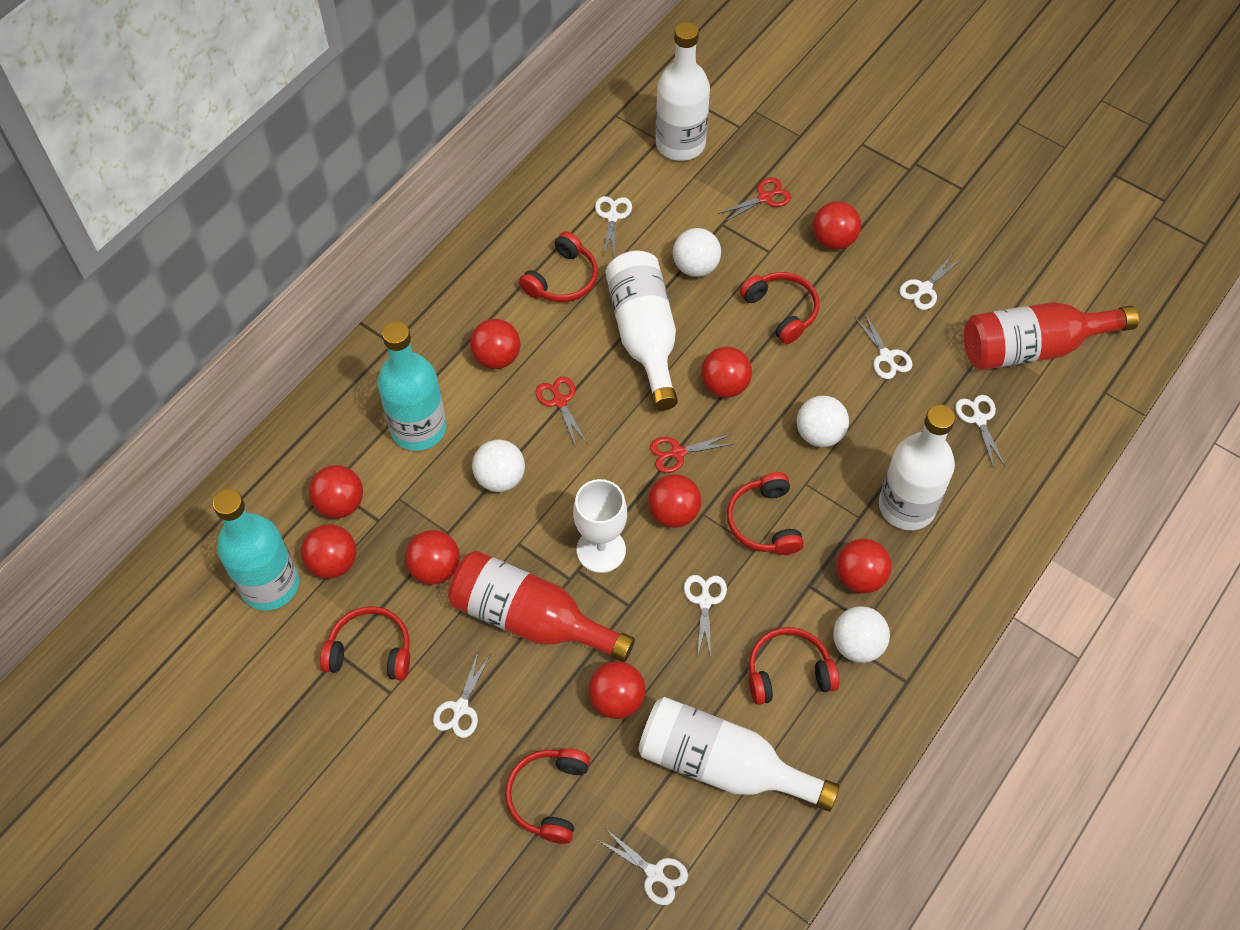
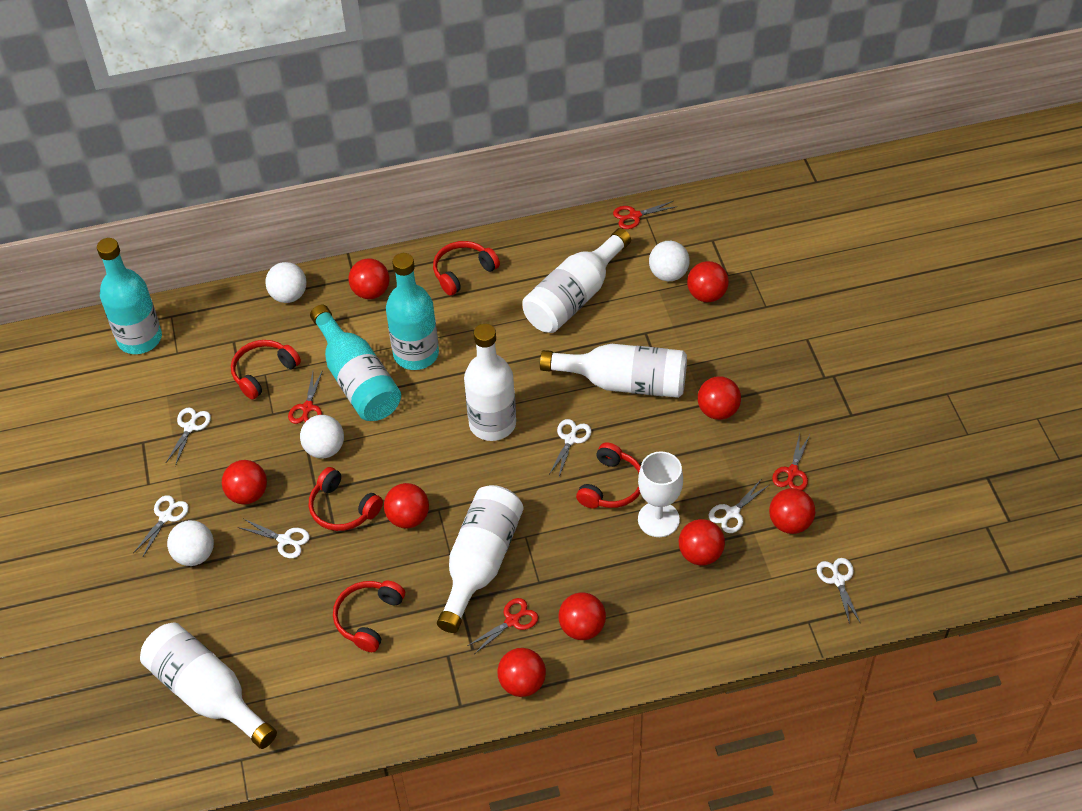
red bottle: 2 -> 0
red headphones: 6 -> 5
red scissors: 3 -> 4
turquoise bottle: 2 -> 3
white bottle: 4 -> 5
white scissors: 7 -> 6

